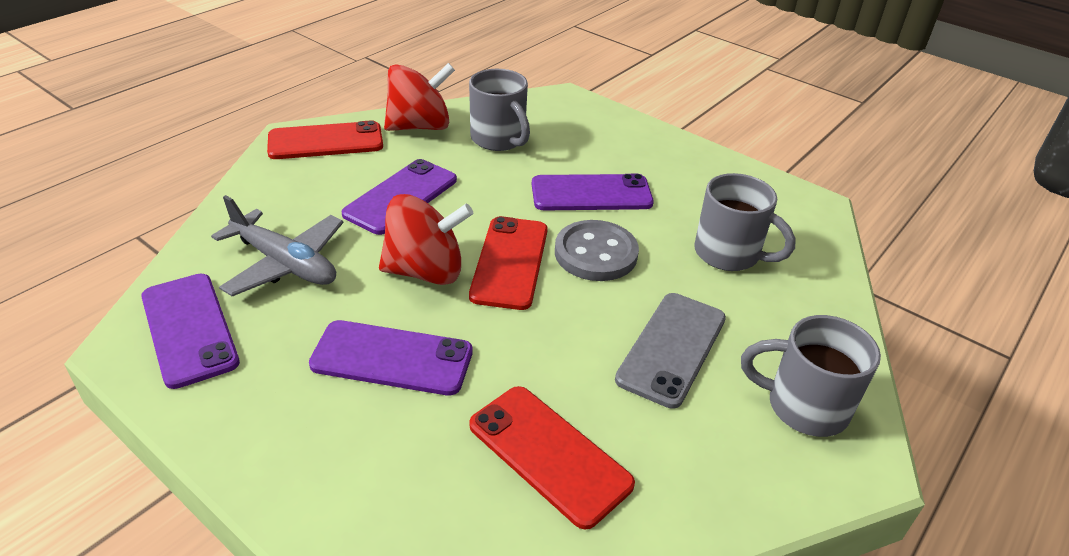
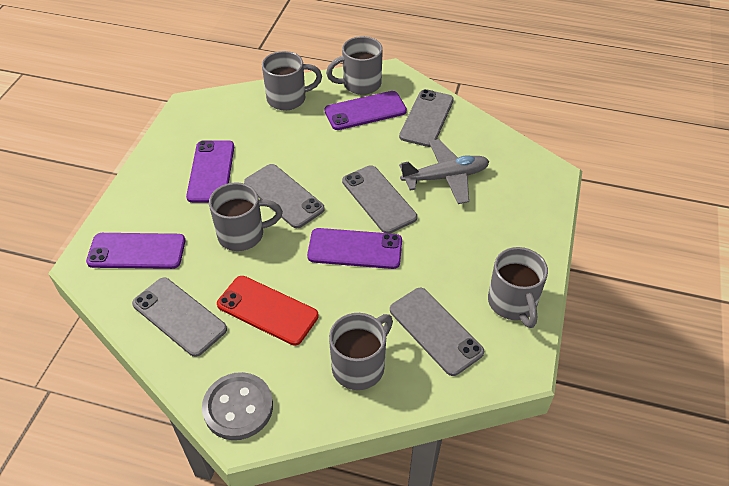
grey mug: 3 -> 5
grey phone: 1 -> 5
red phone: 3 -> 1
red spinning top: 2 -> 0

